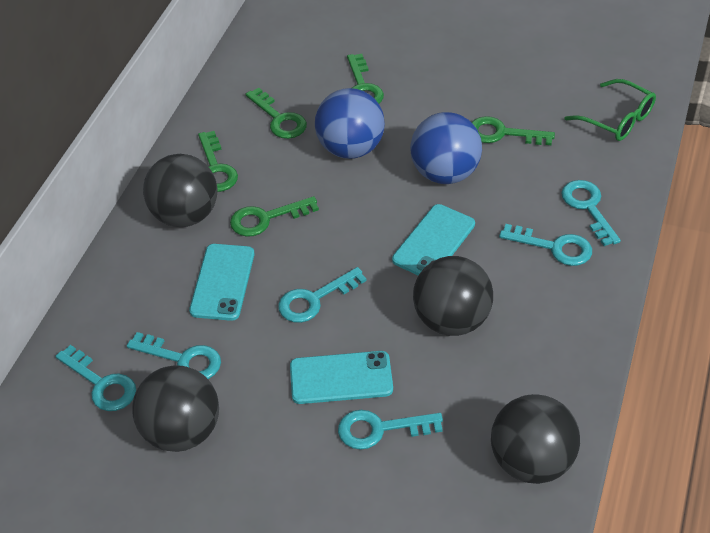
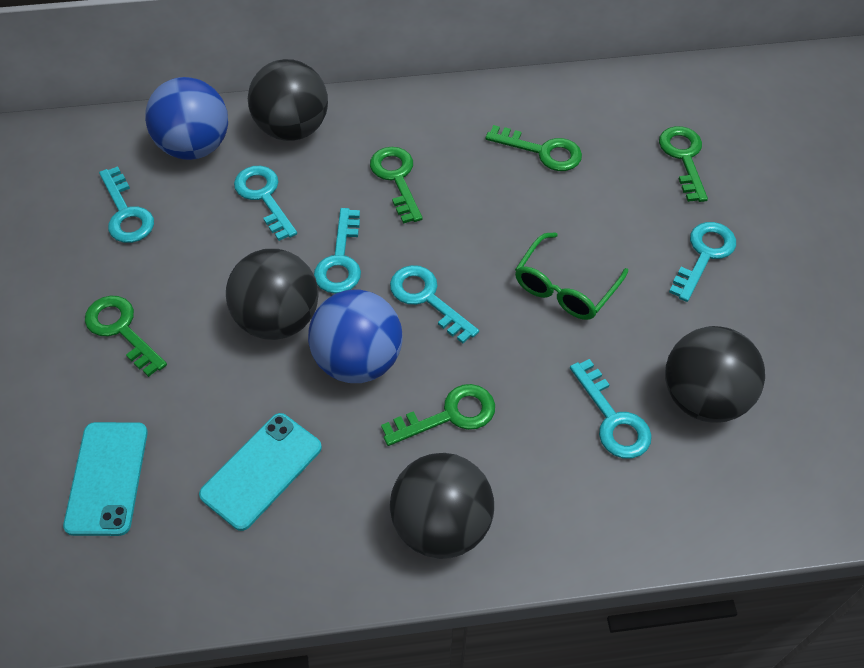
turquoise phone: 3 -> 2

